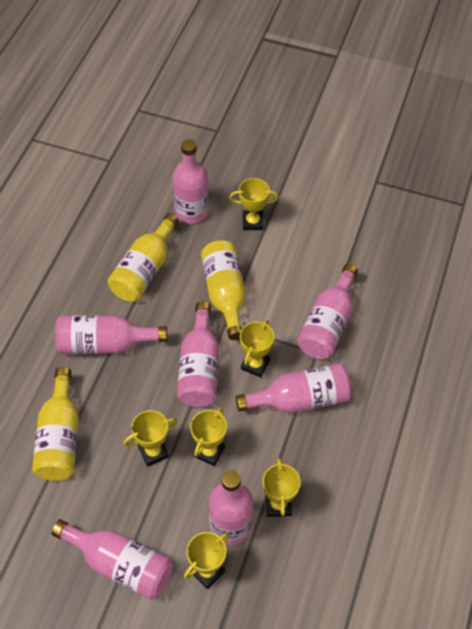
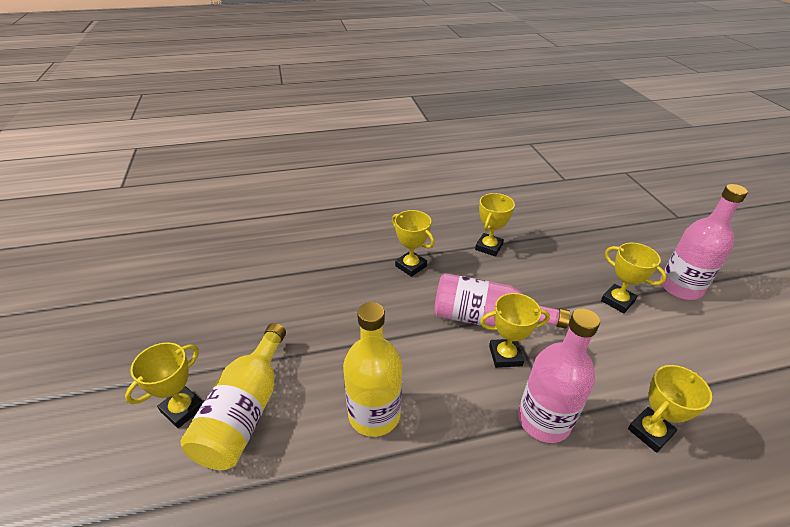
pink bottle: 7 -> 3
yellow bottle: 3 -> 2

